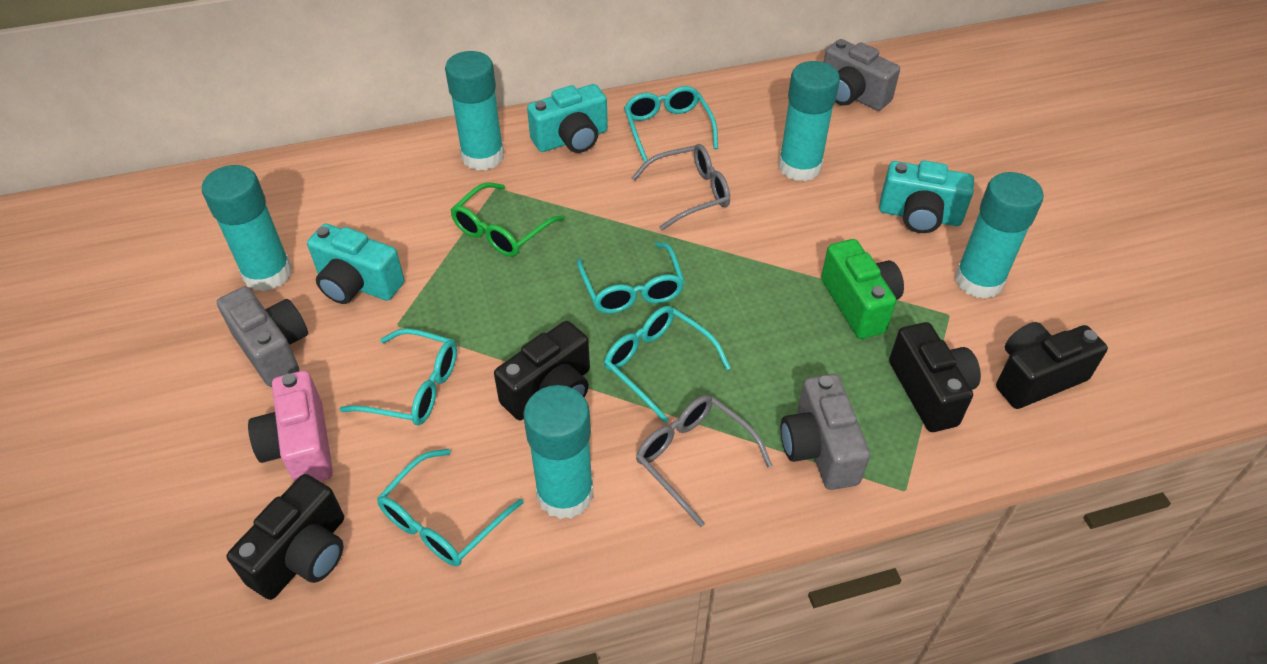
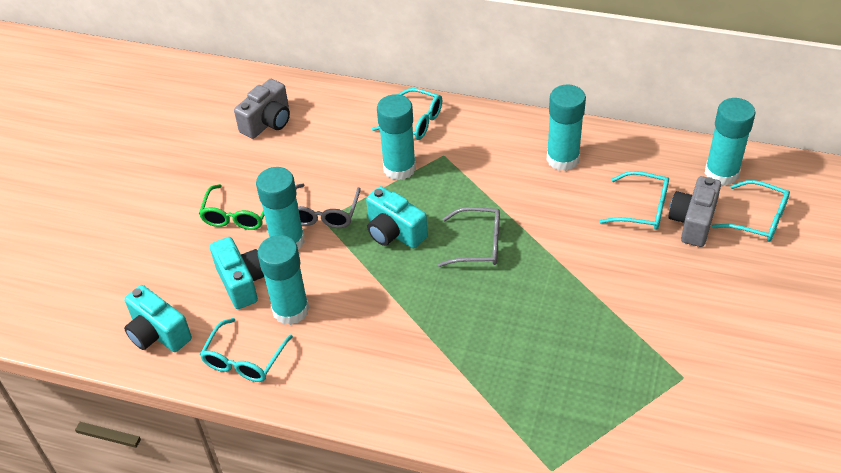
black camera: 4 -> 0
green camera: 1 -> 0
grey camera: 3 -> 2
pink camera: 1 -> 0
turquoise glasses: 5 -> 4

